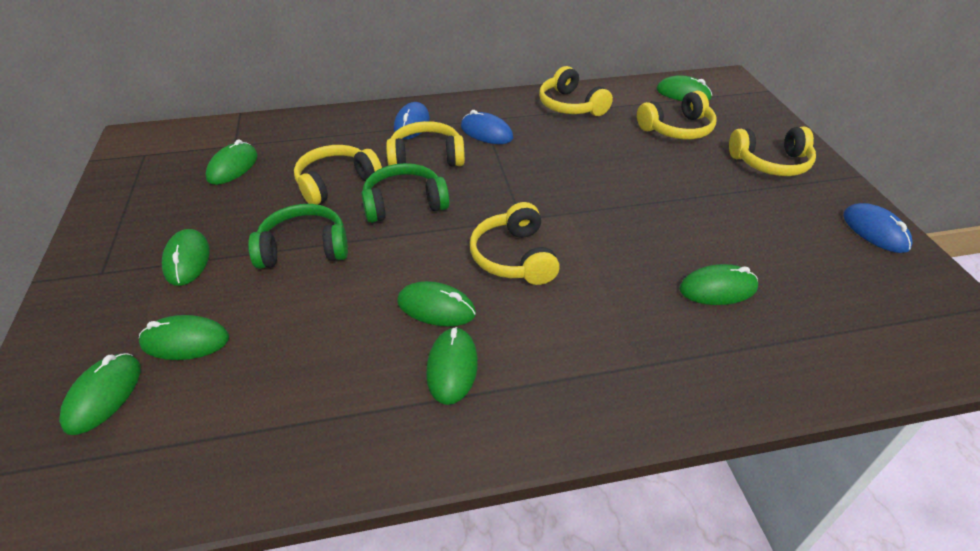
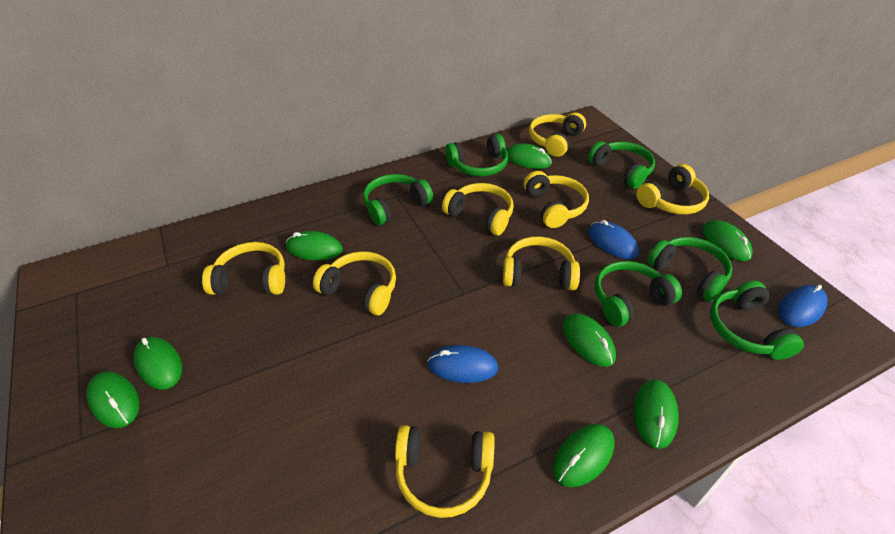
green headphones: 2 -> 6
yellow headphones: 6 -> 8

